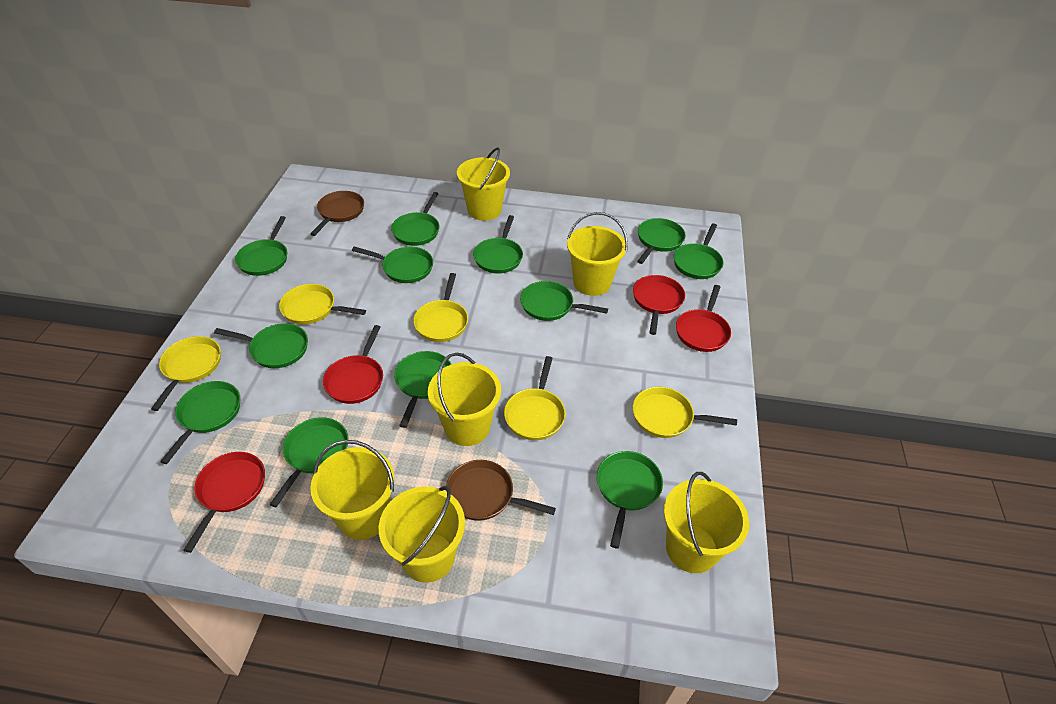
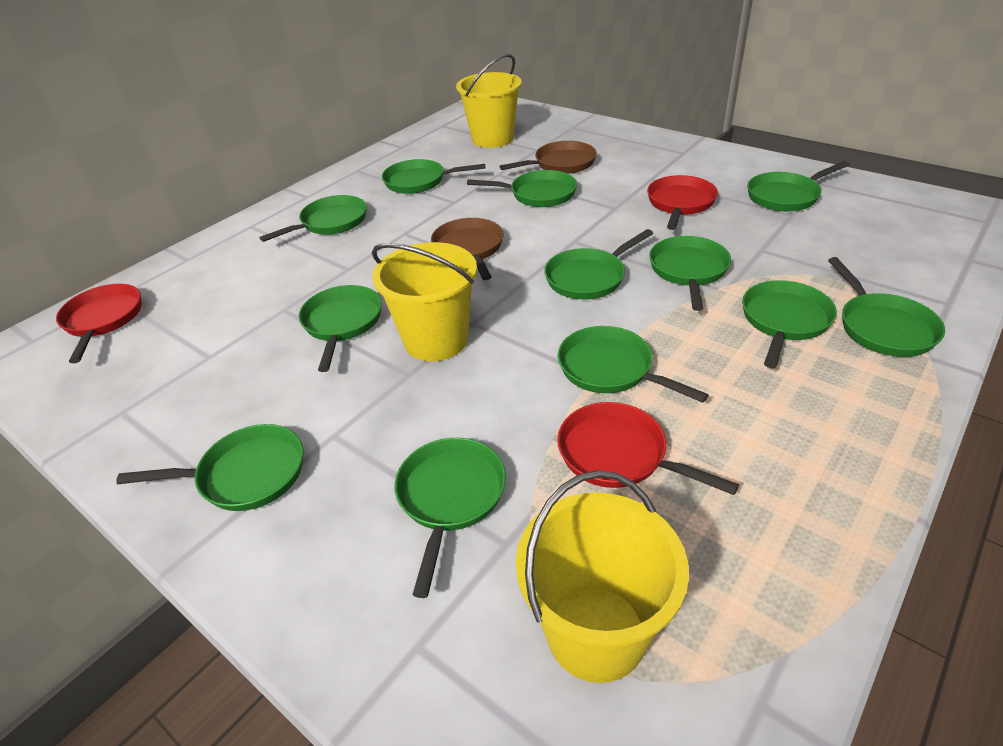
red pan: 4 -> 3
yellow bucket: 6 -> 3
yellow pan: 5 -> 0

